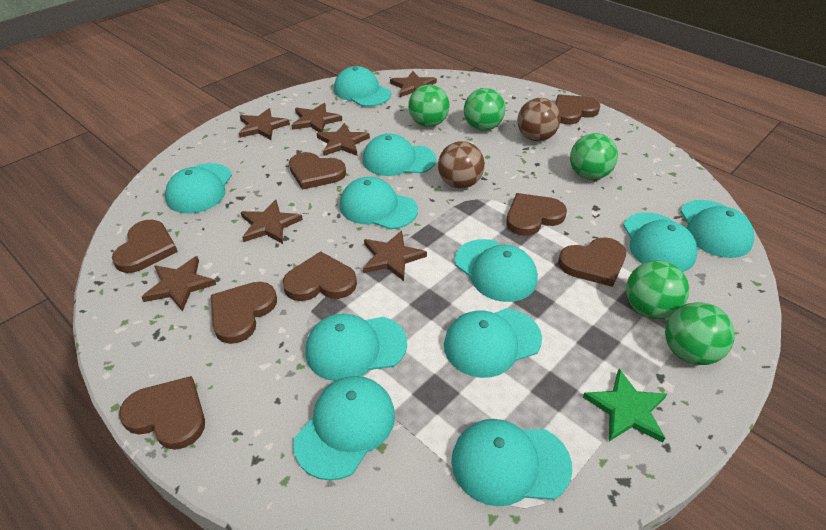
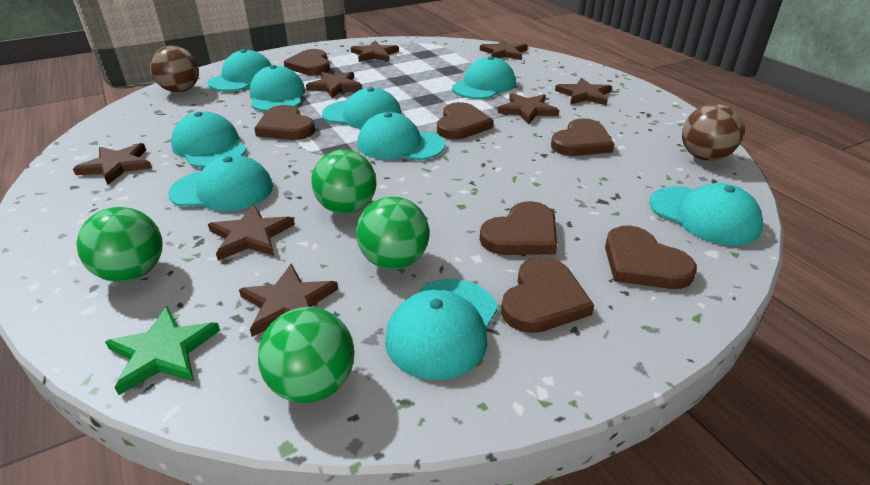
brown heart: 8 -> 7
brown star: 7 -> 8
green ball: 5 -> 4
turquoise cap: 11 -> 9

